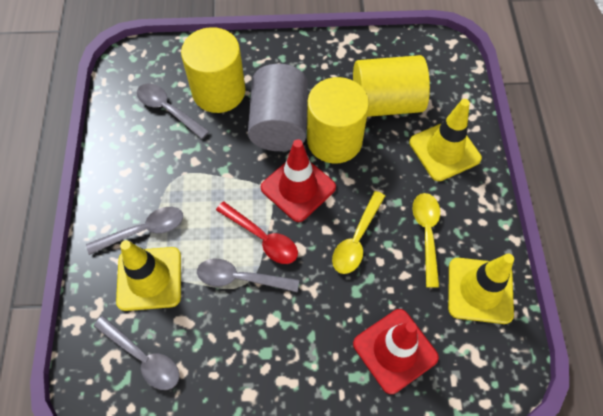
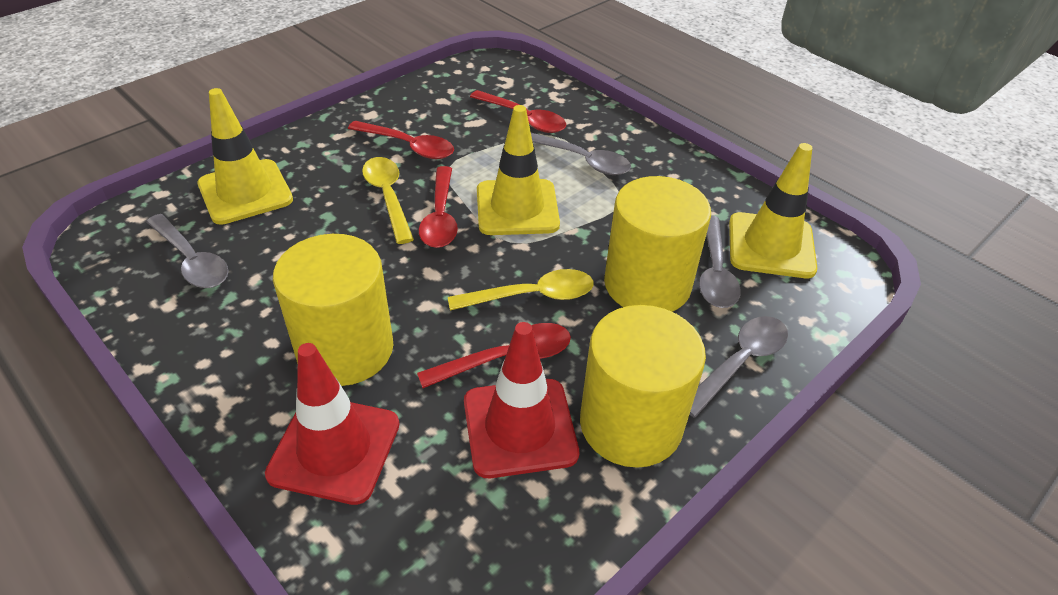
grey cylinder: 1 -> 0
red spoon: 1 -> 4

